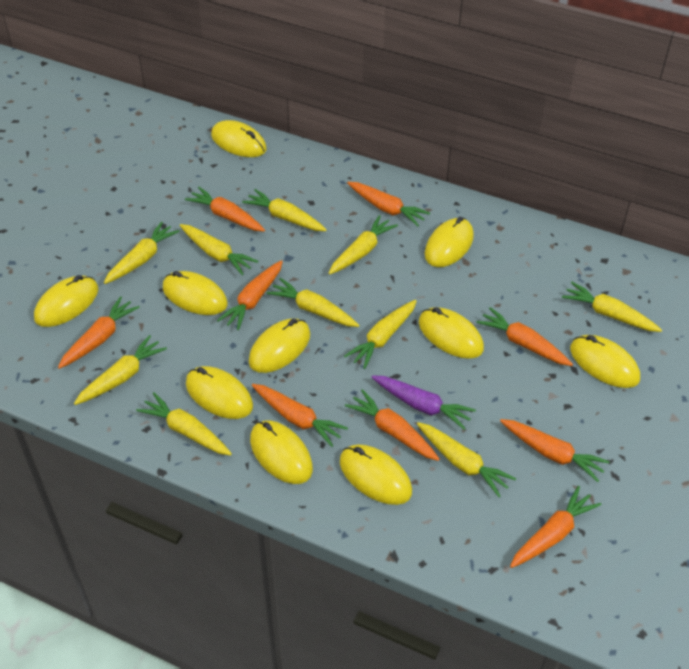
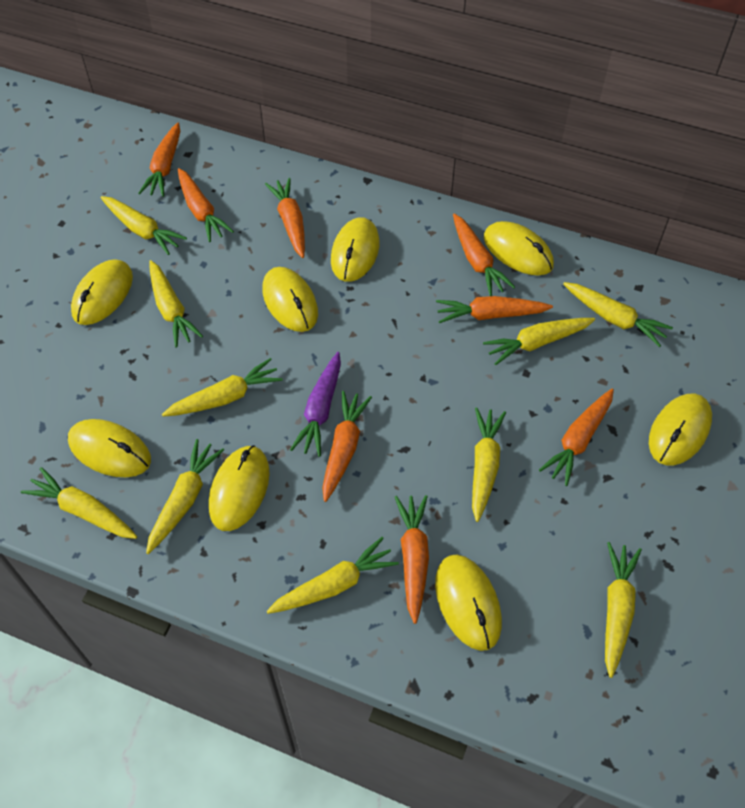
orange carrot: 9 -> 8
yellow mouse: 10 -> 8

